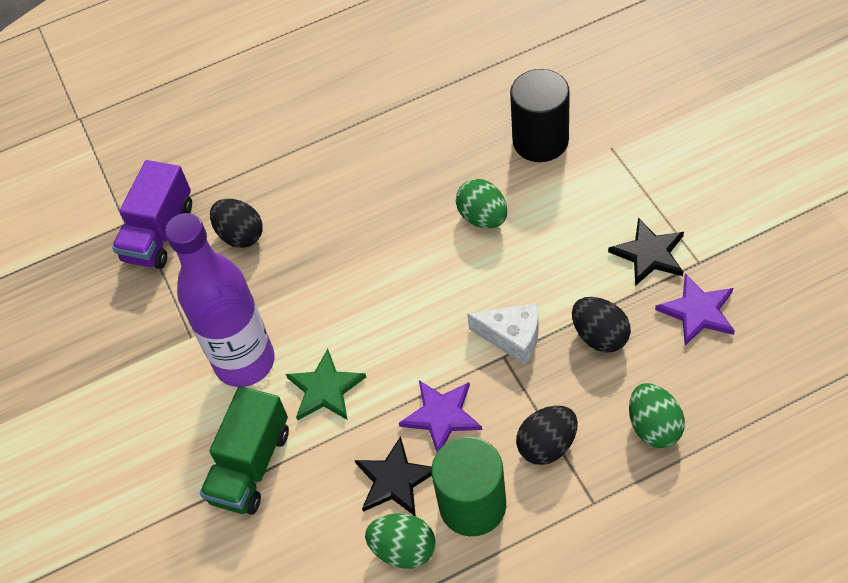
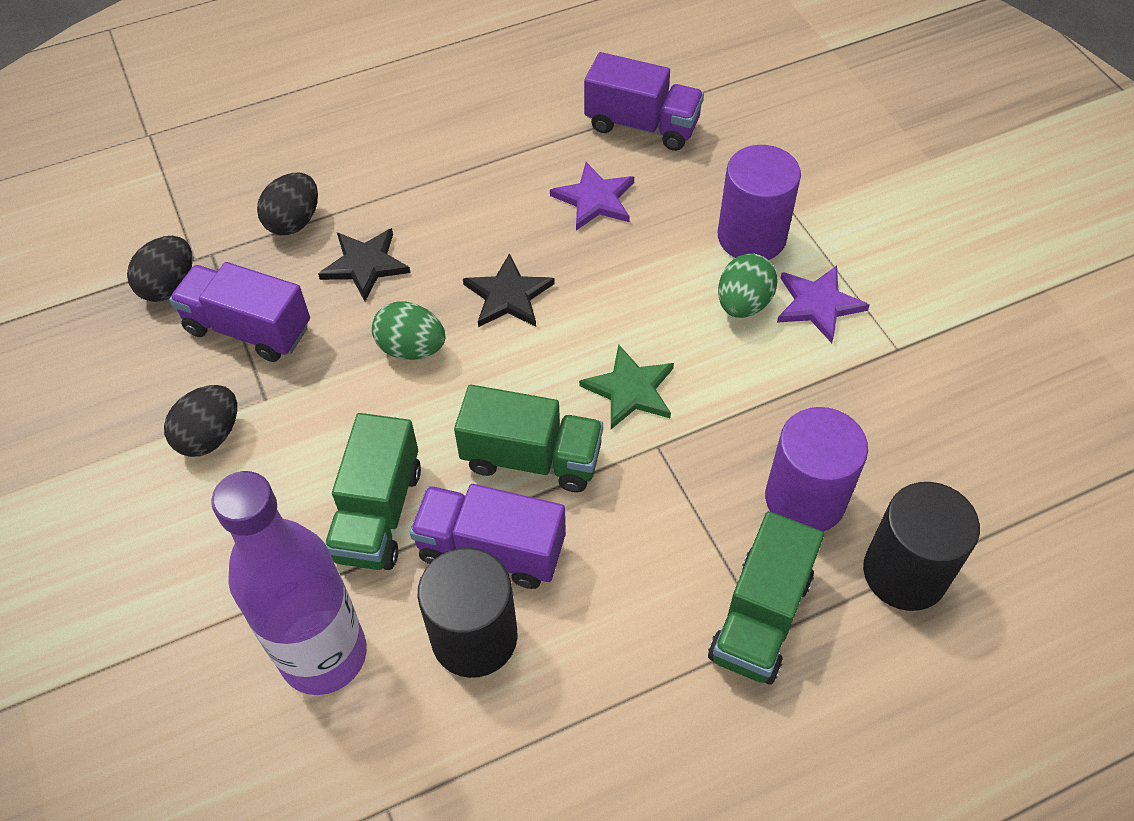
black cylinder: 1 -> 2
green cylinder: 1 -> 0
green egg: 3 -> 2
green truck: 1 -> 3
purple cylinder: 0 -> 2
purple truck: 1 -> 3
white cheese: 1 -> 0

